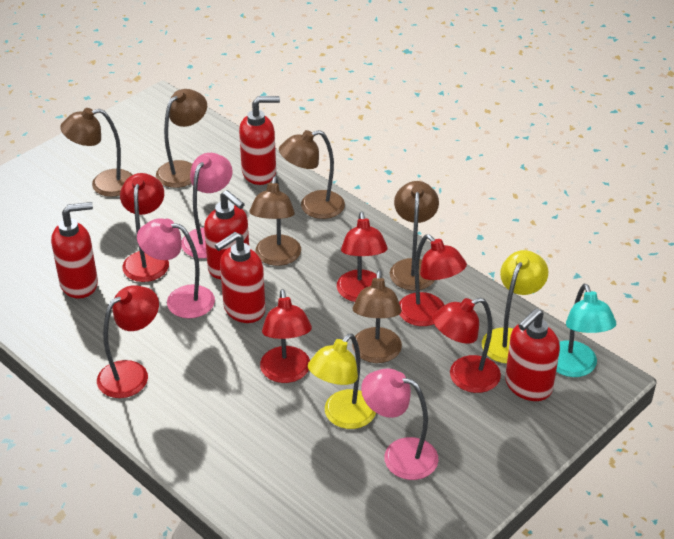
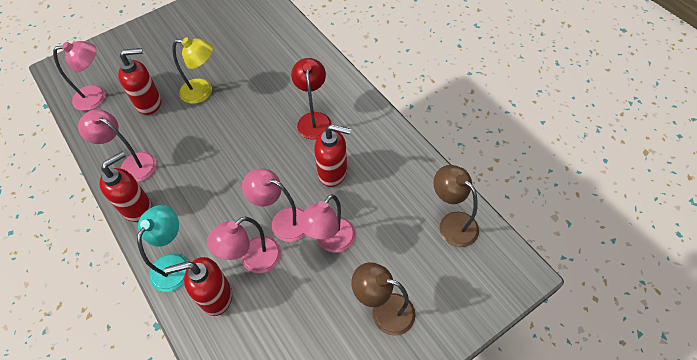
brown lamp: 6 -> 2
pink lamp: 3 -> 5
red lamp: 6 -> 1
red soap dispenser: 5 -> 4
yellow lamp: 2 -> 1

